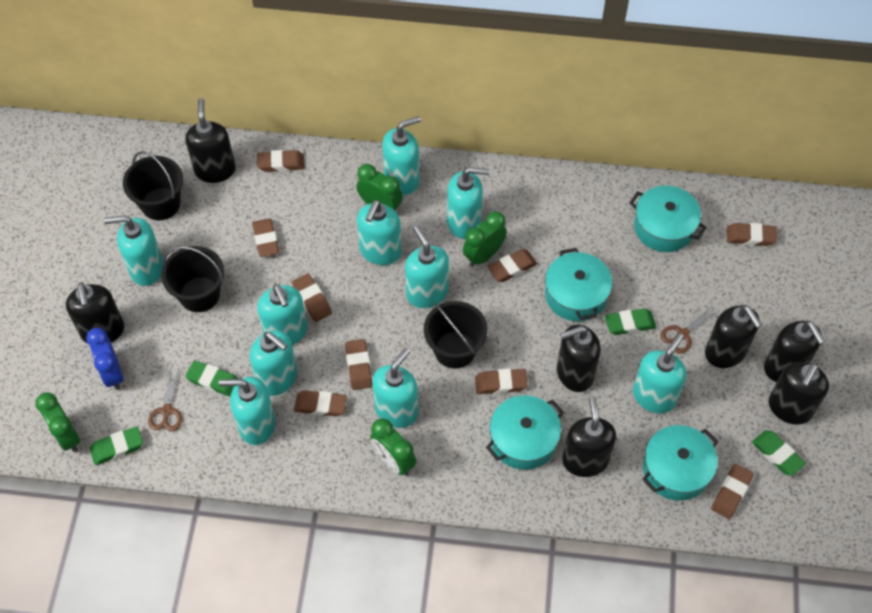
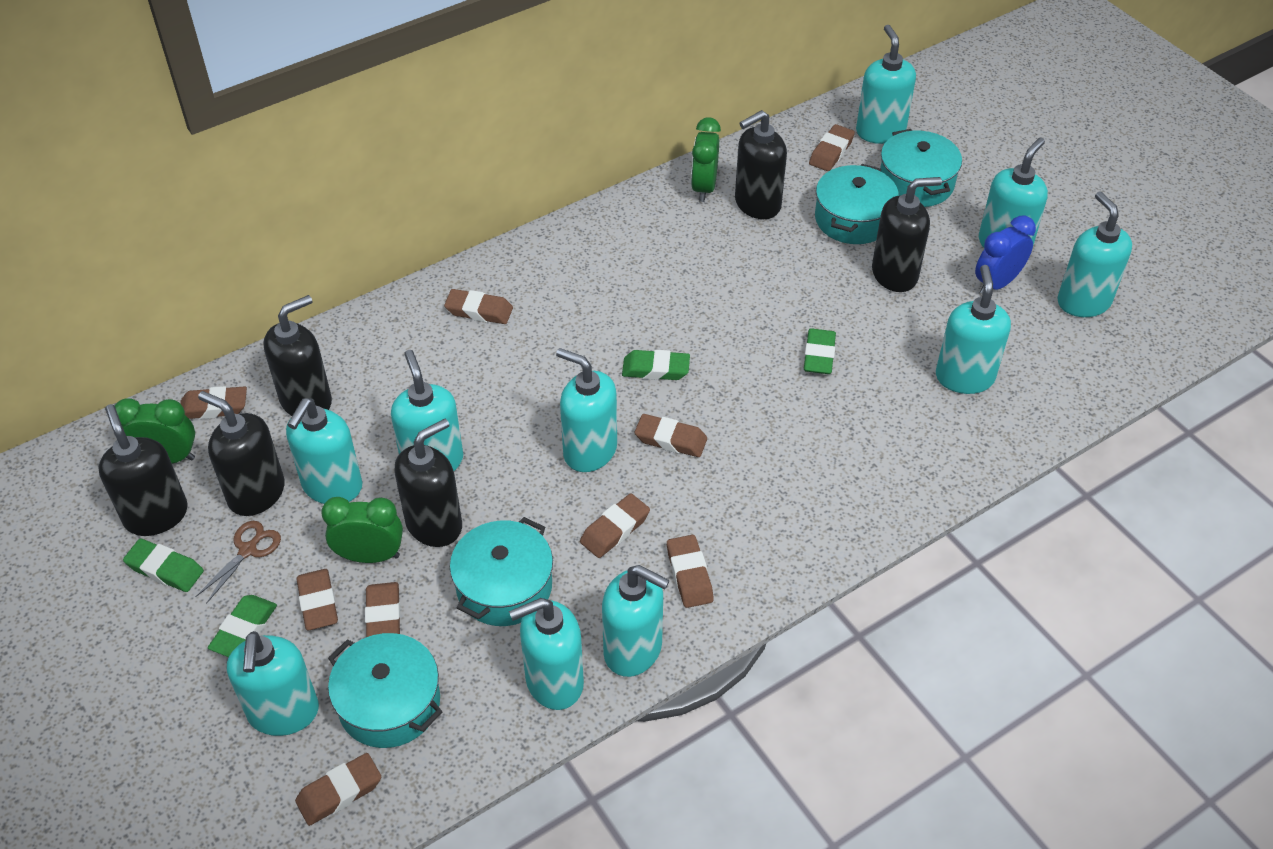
black bucket: 3 -> 0
black soap dispenser: 7 -> 6
brown scissors: 2 -> 1
green clock: 4 -> 3

